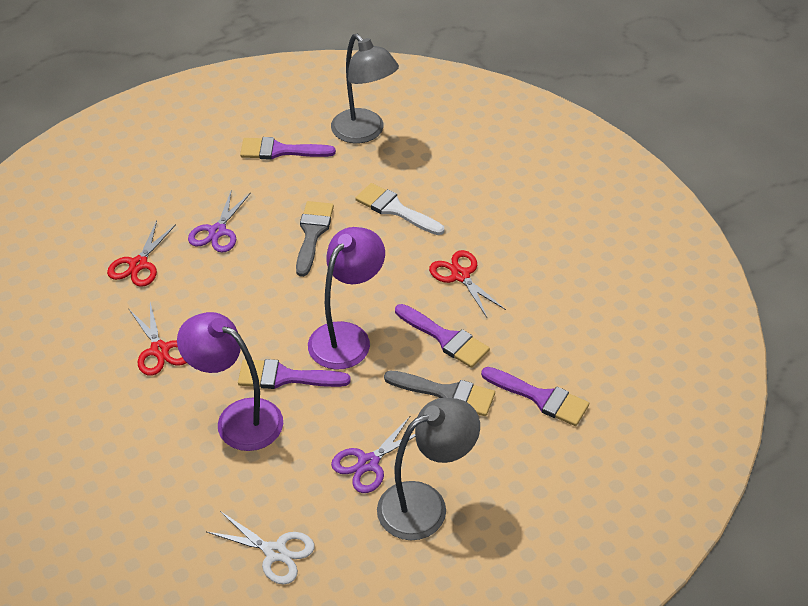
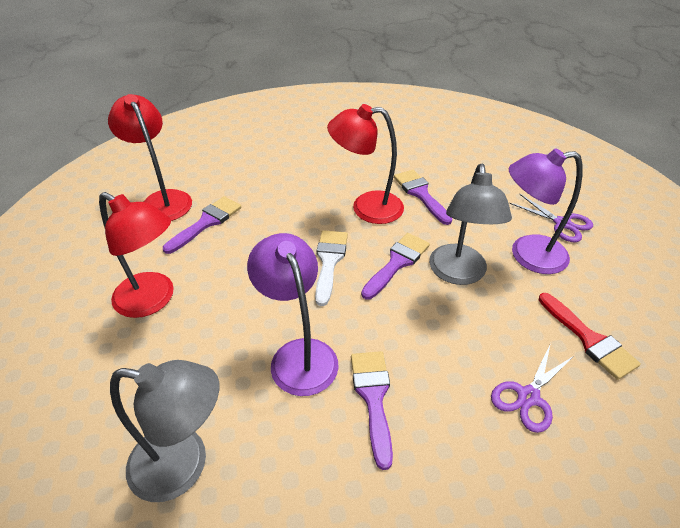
grey brush: 2 -> 0
red brush: 0 -> 1
red lamp: 0 -> 3
red scissors: 3 -> 0
white scissors: 1 -> 0

